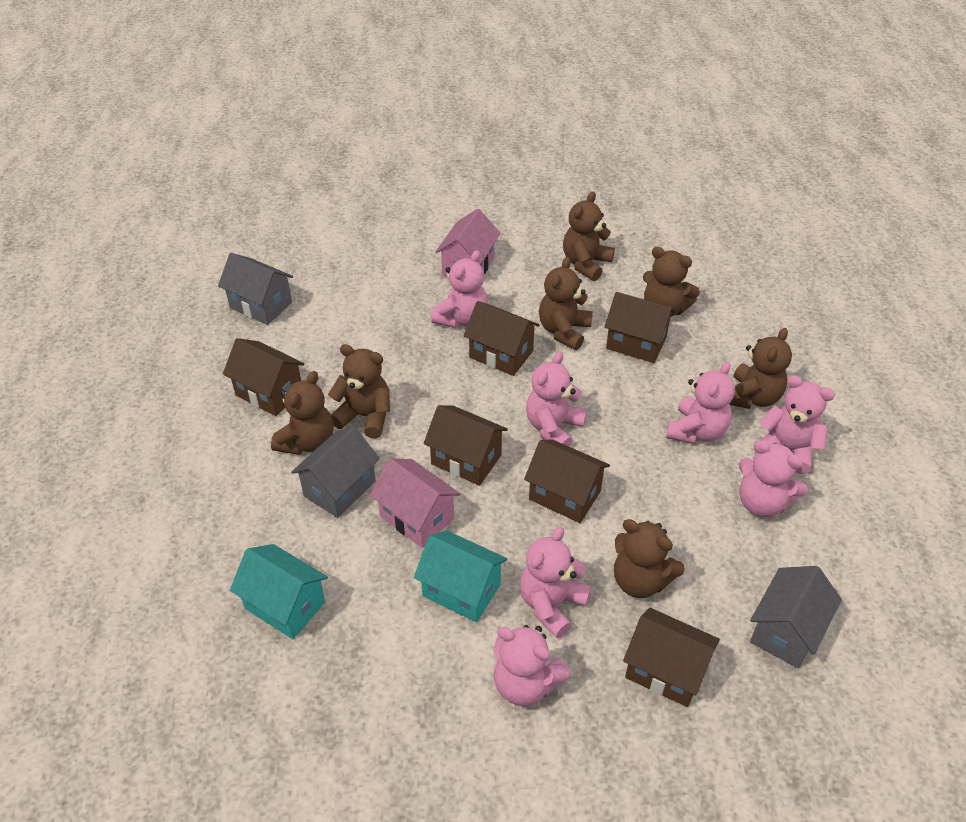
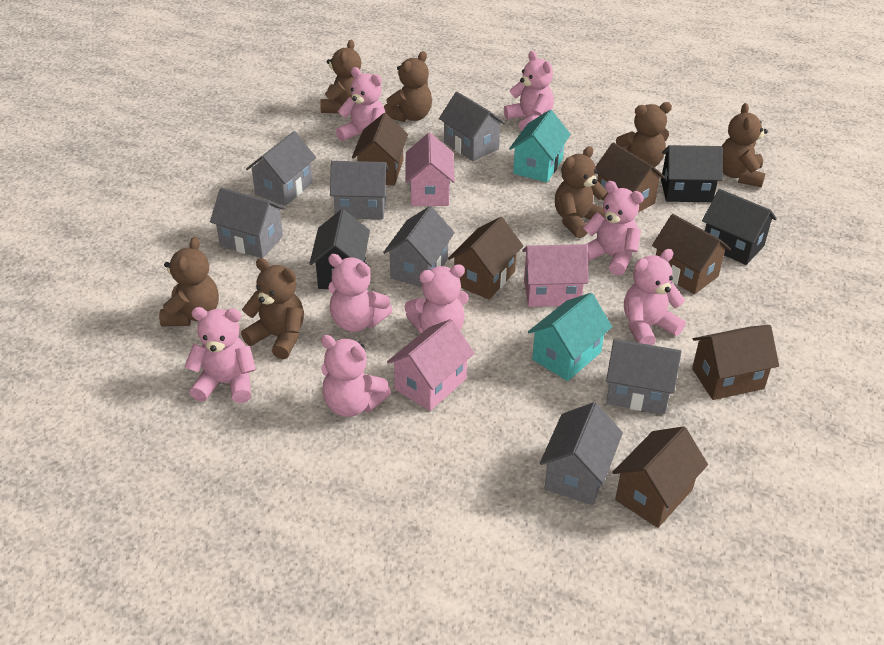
black house: 0 -> 3
grey house: 3 -> 7
pink house: 2 -> 3
pink teddy bear: 7 -> 8

